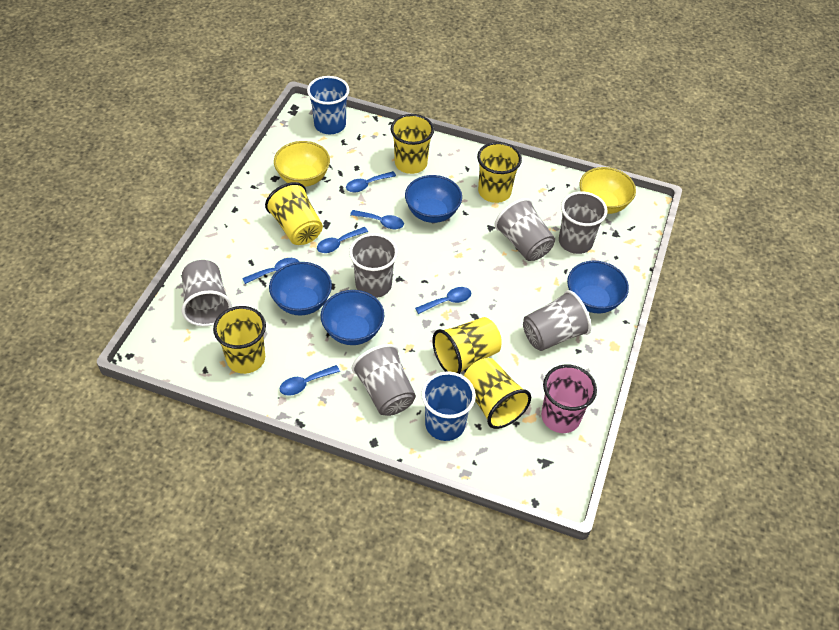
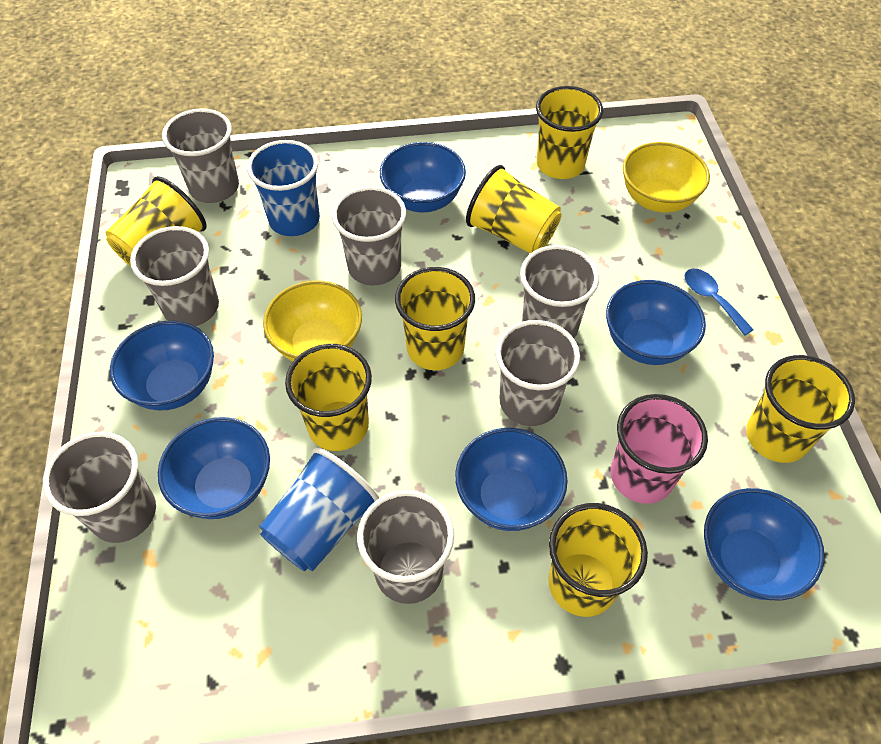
blue bowl: 4 -> 6
blue spoon: 6 -> 1
grey cup: 6 -> 7
yellow cup: 6 -> 7

